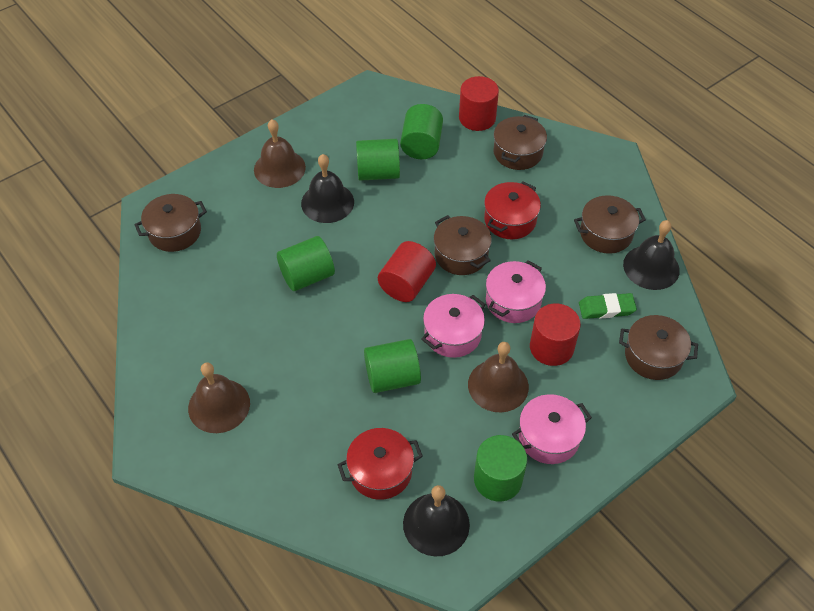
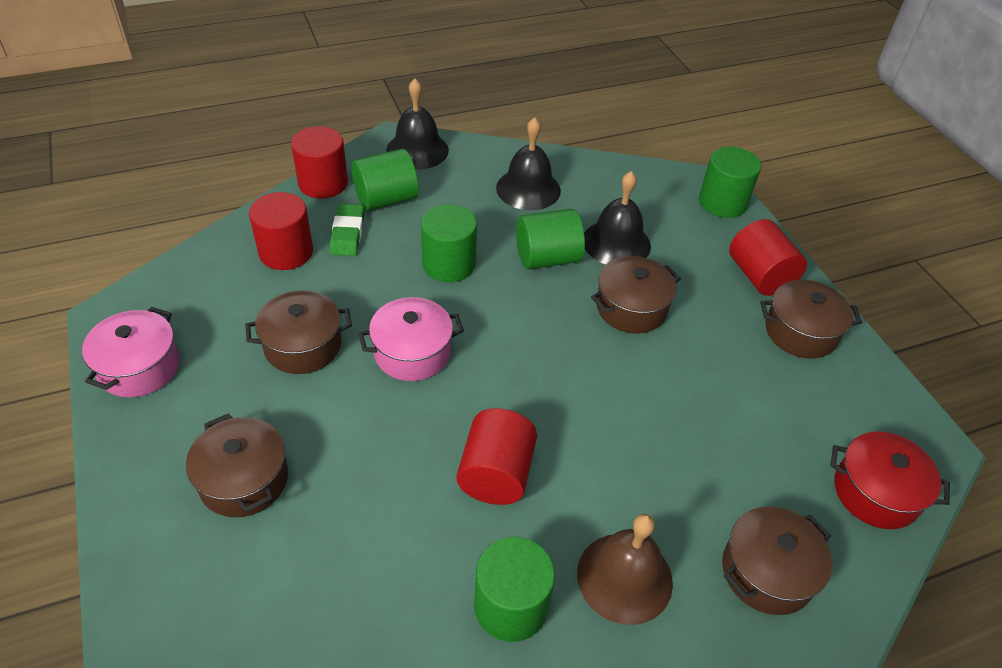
brown bell: 3 -> 1
pink pot: 3 -> 2
red cylinder: 3 -> 4
red pot: 2 -> 1

